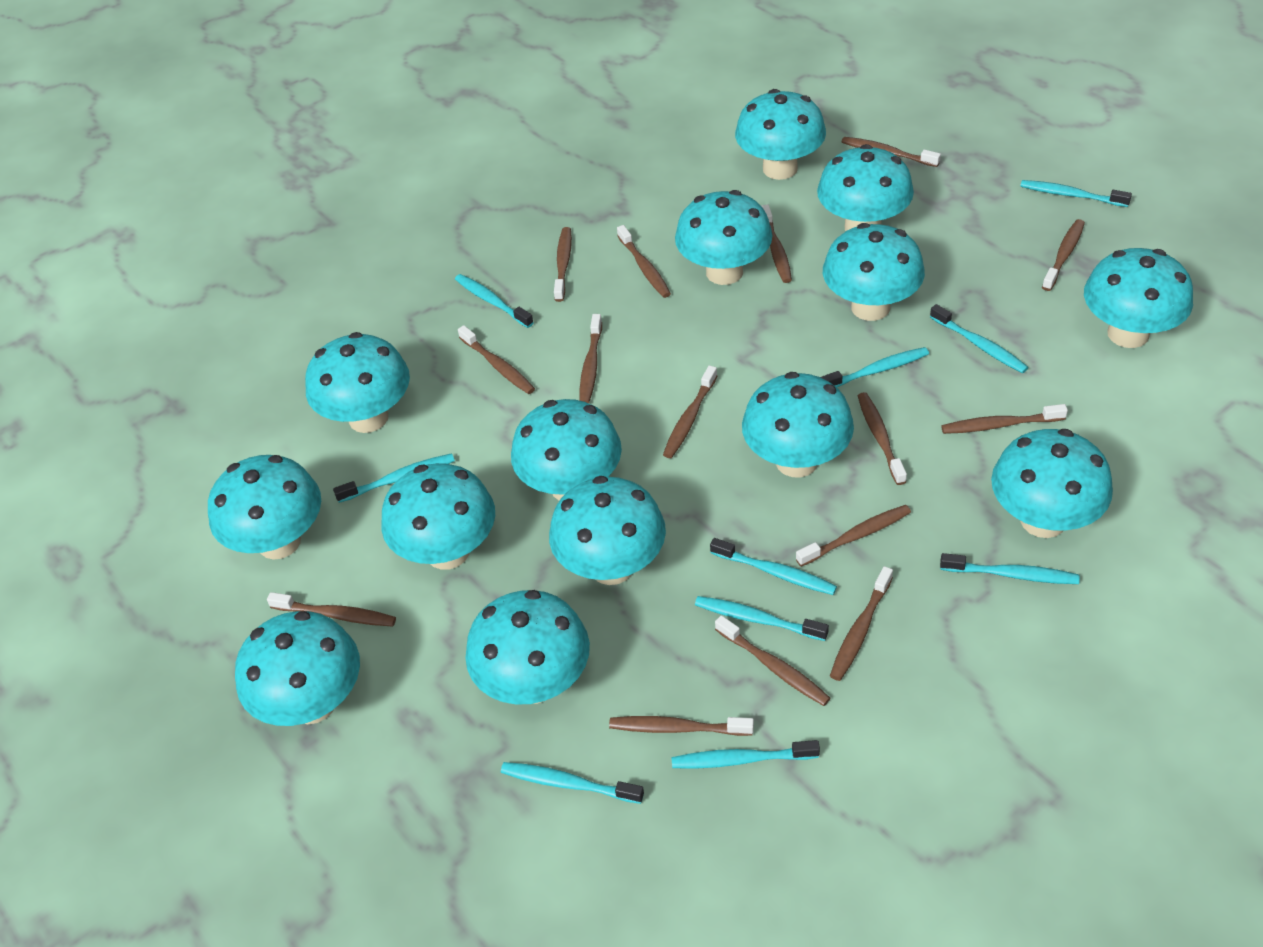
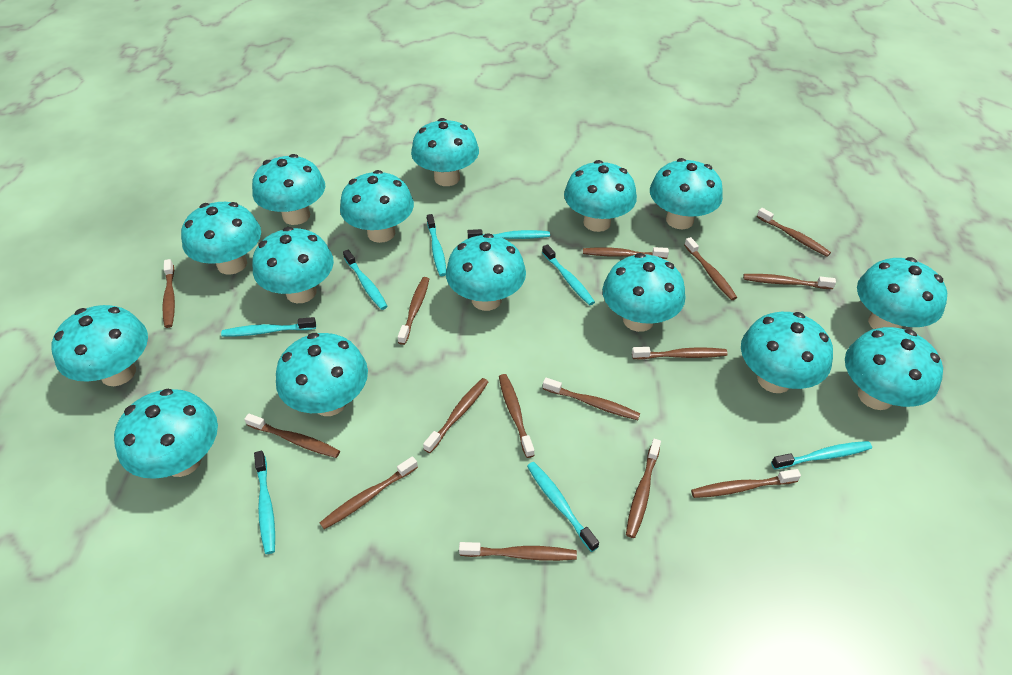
turquoise mushroom: 14 -> 15
turquoise toothbrush: 10 -> 8

